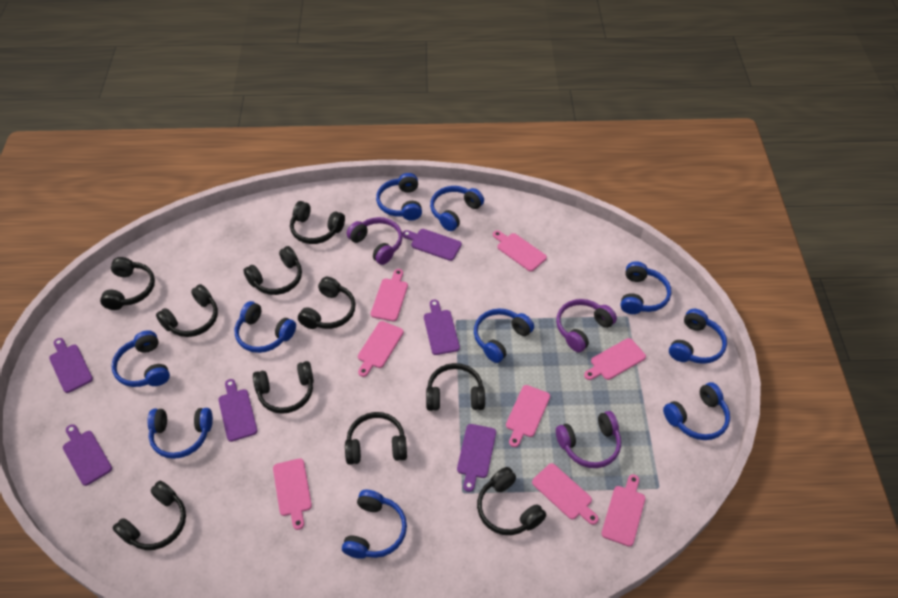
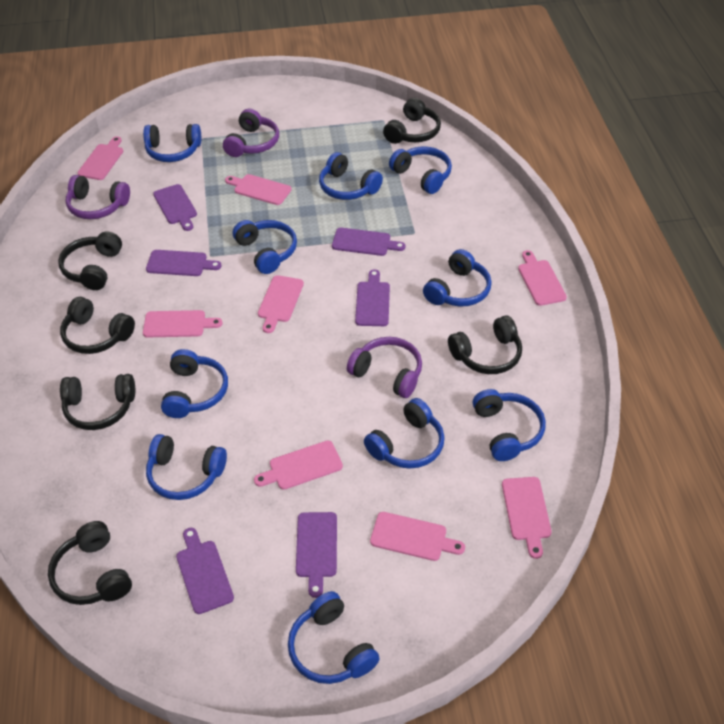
black headphones: 10 -> 6

